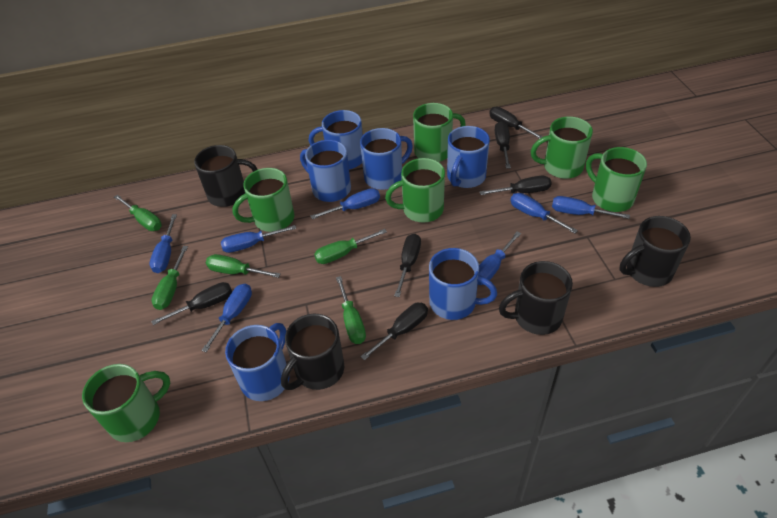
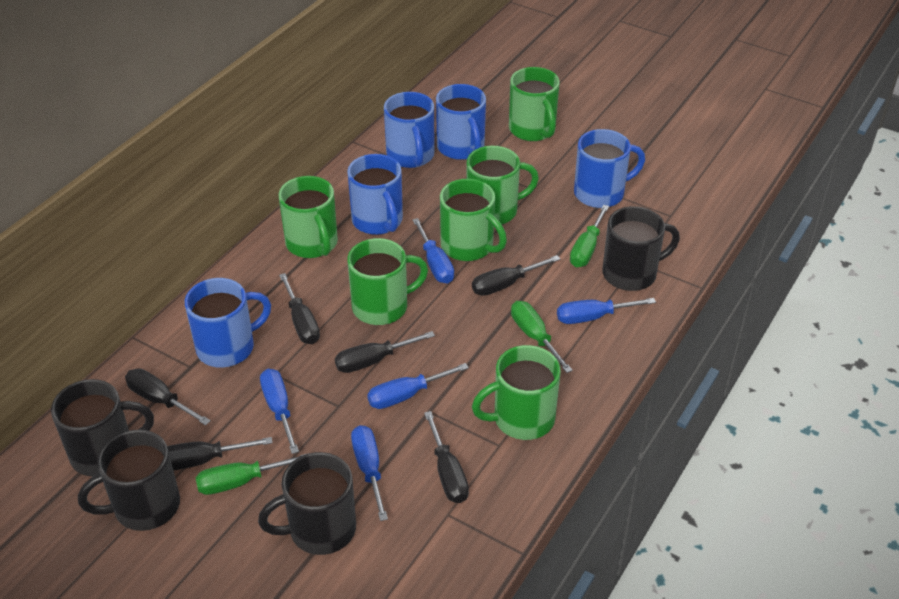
blue mug: 6 -> 5
blue screwdriver: 7 -> 5
green screwdriver: 5 -> 3

